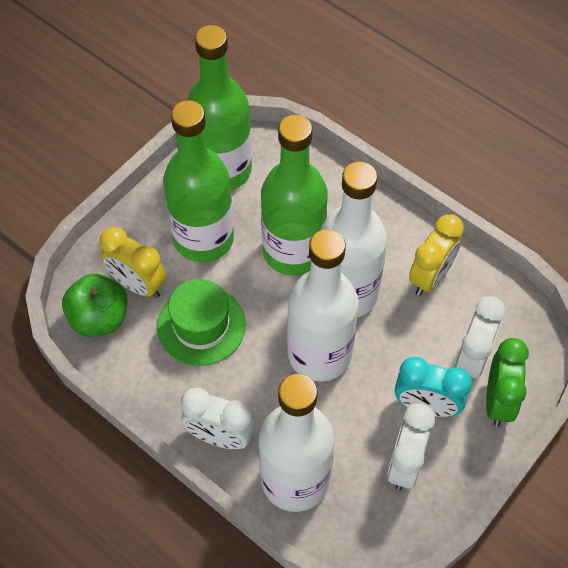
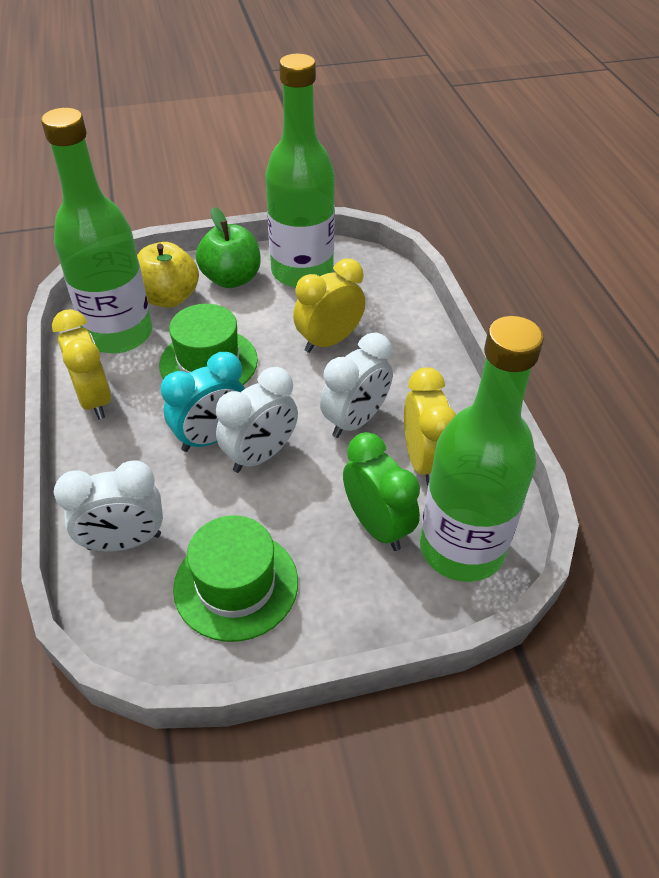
green hat: 1 -> 2
white bottle: 3 -> 0
yellow apple: 0 -> 1
yellow clock: 2 -> 3

